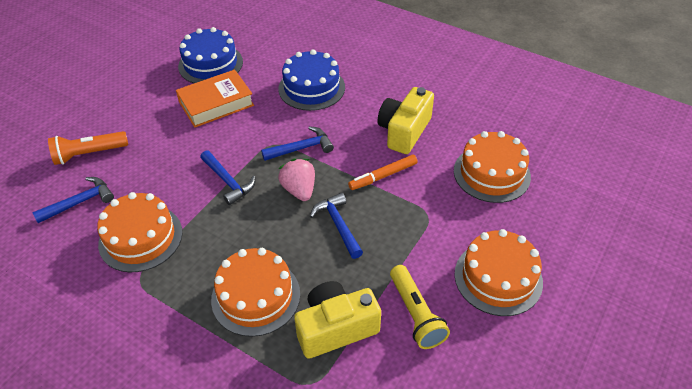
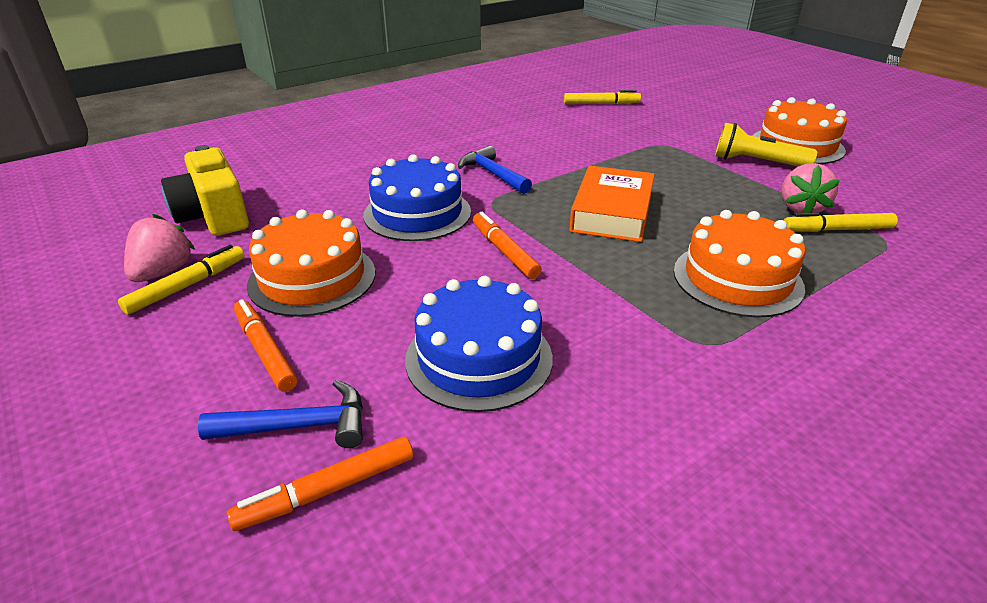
blue hammer: 4 -> 2
orange cake: 4 -> 3
orange flashlight: 1 -> 0
orange marker: 1 -> 3
pink strawberry: 1 -> 2
yellow camera: 2 -> 1
yellow marker: 0 -> 3

